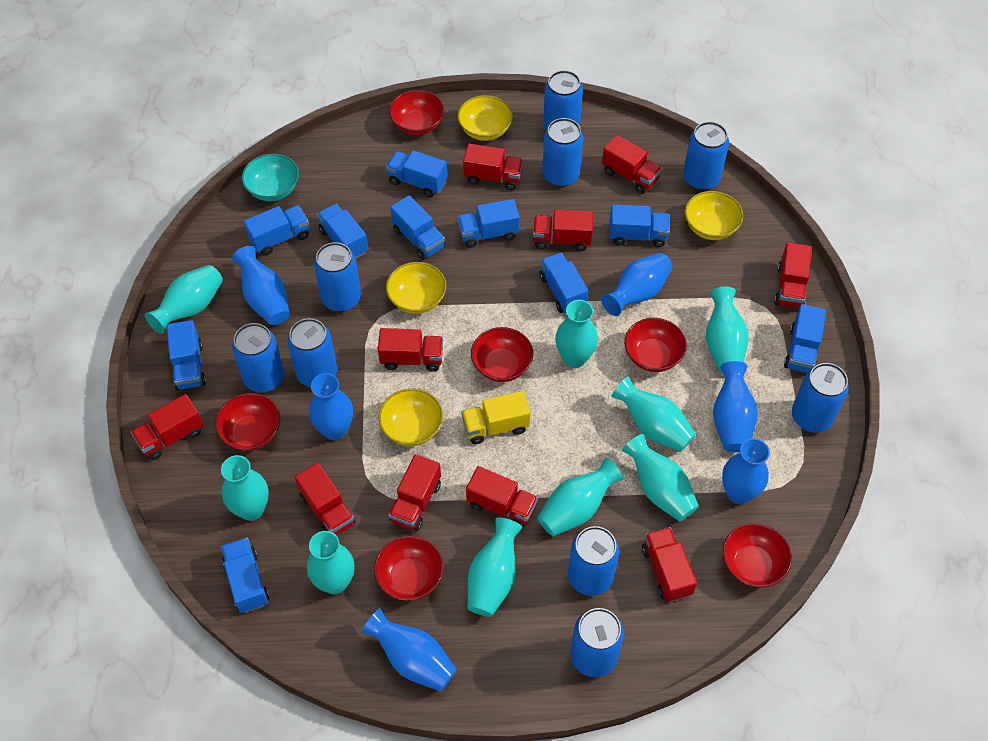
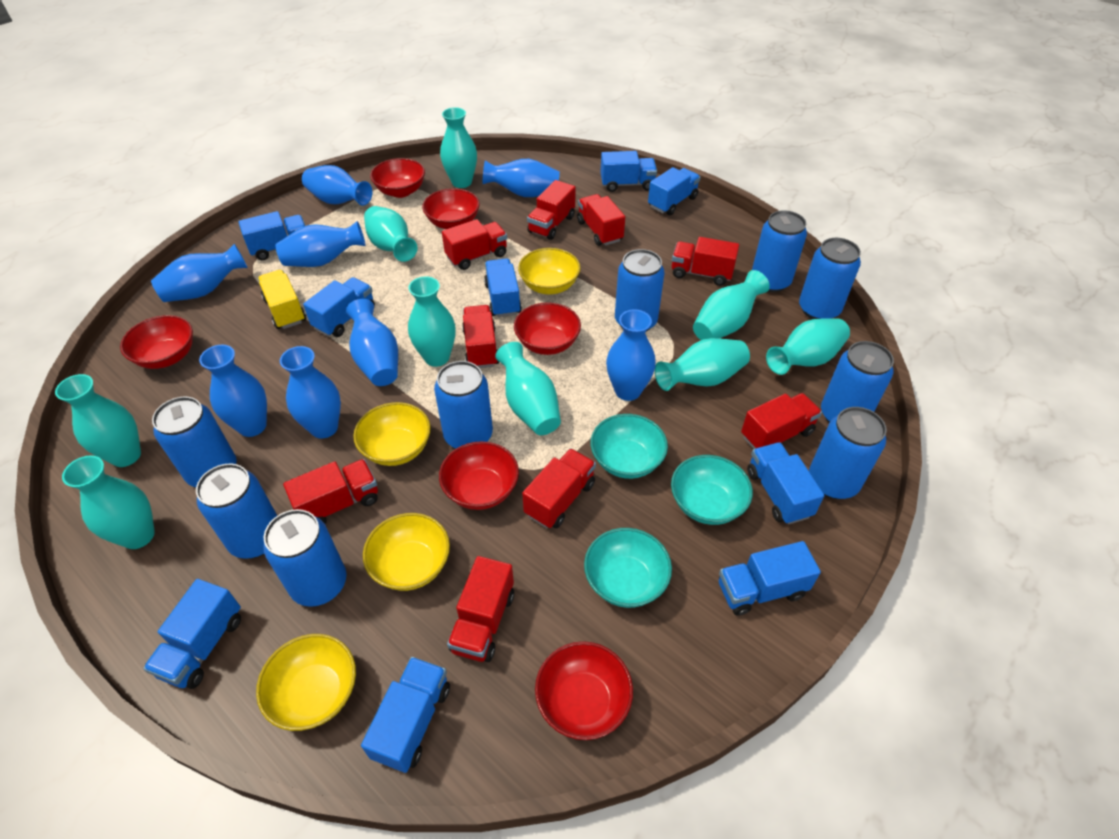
blue truck: 10 -> 9
blue vase: 6 -> 8
red truck: 10 -> 9
turquoise bowl: 1 -> 3

